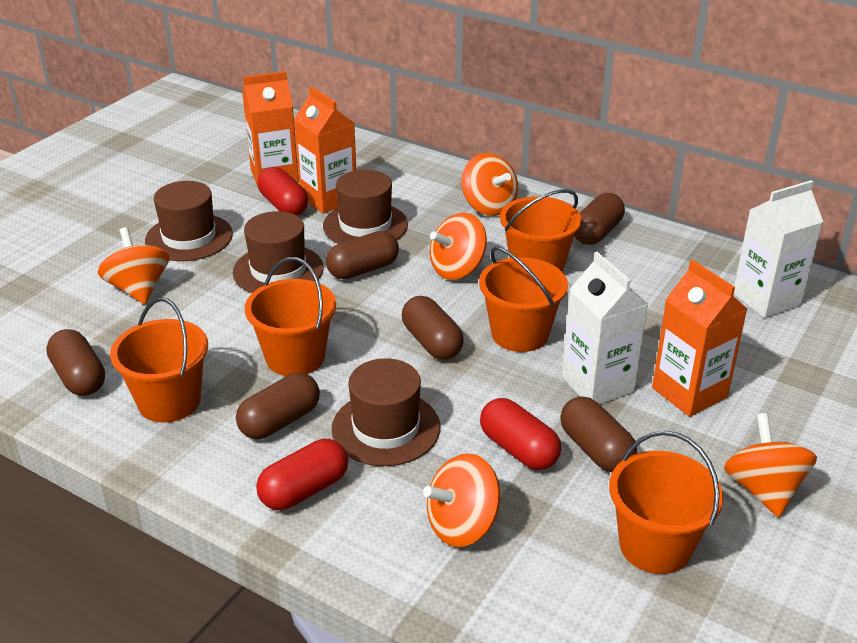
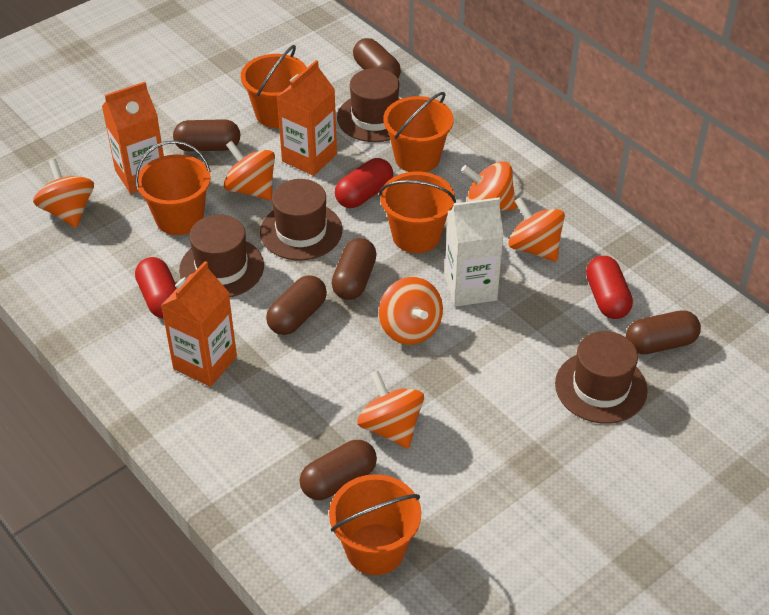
orange spinning top: 5 -> 6
white carton: 2 -> 1

